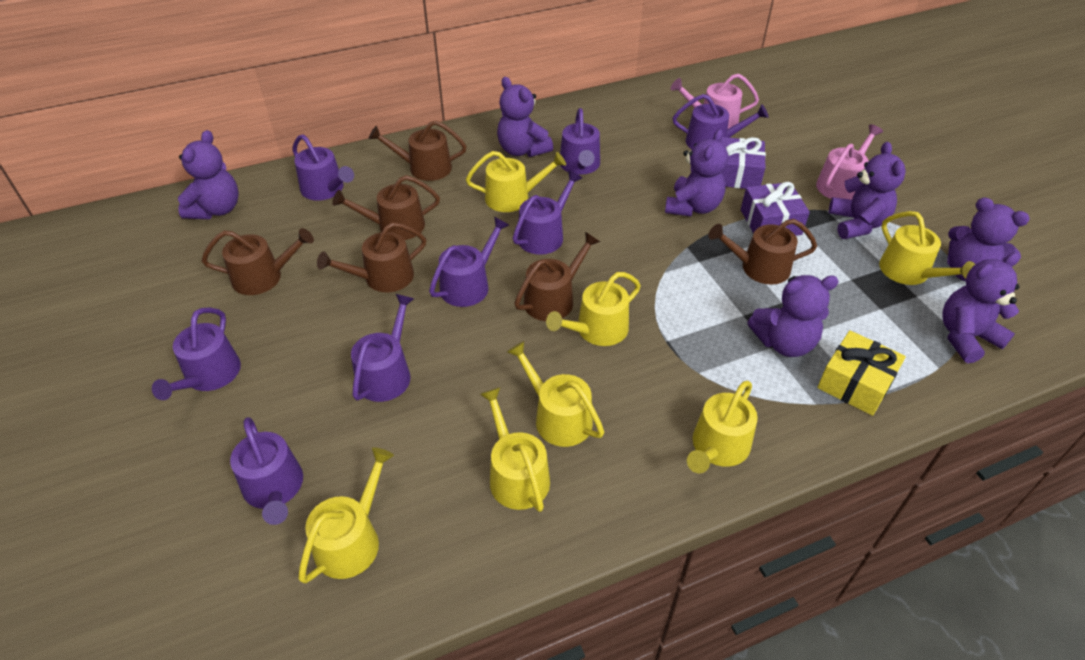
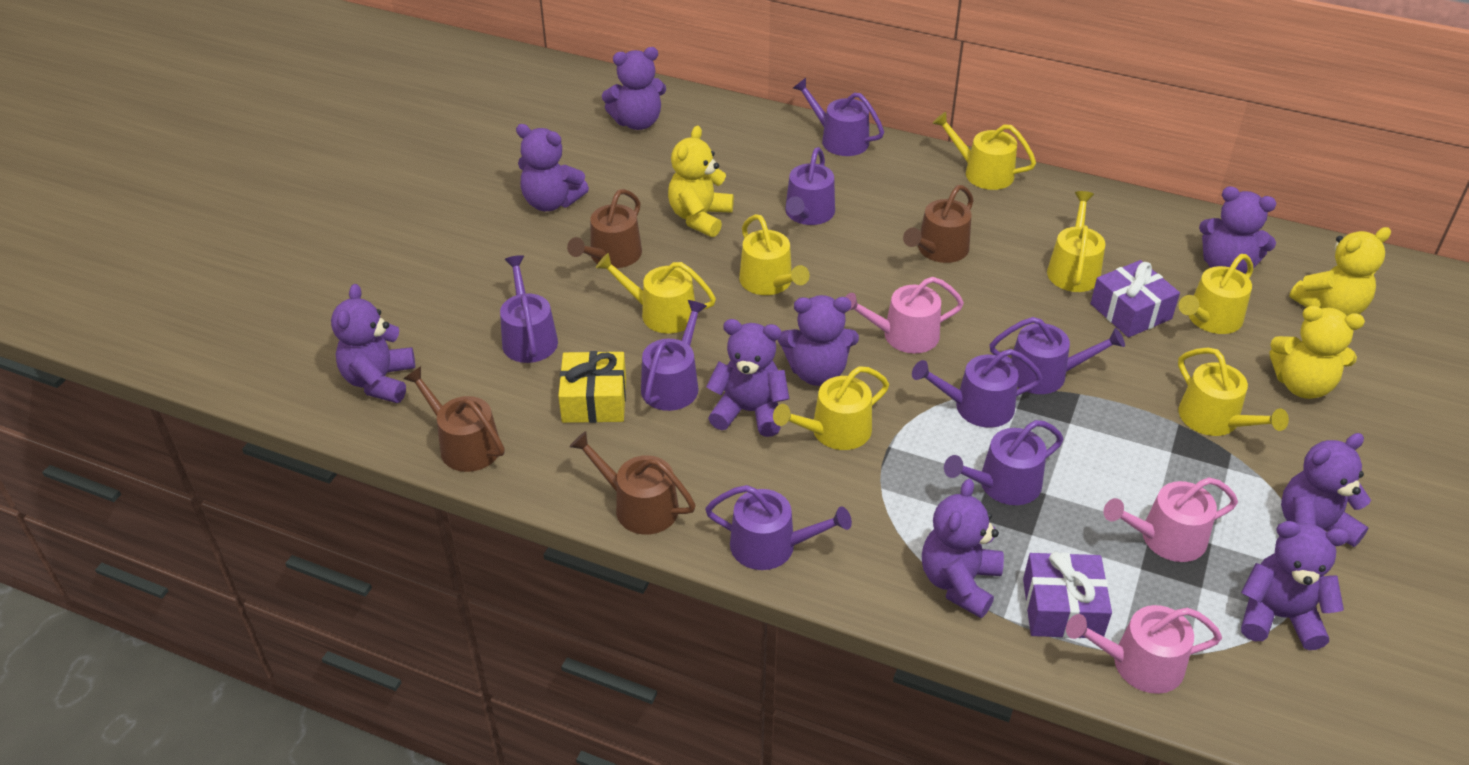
brown watering can: 6 -> 4
pink watering can: 2 -> 3
purple teddy bear: 7 -> 9
yellow teddy bear: 0 -> 3

